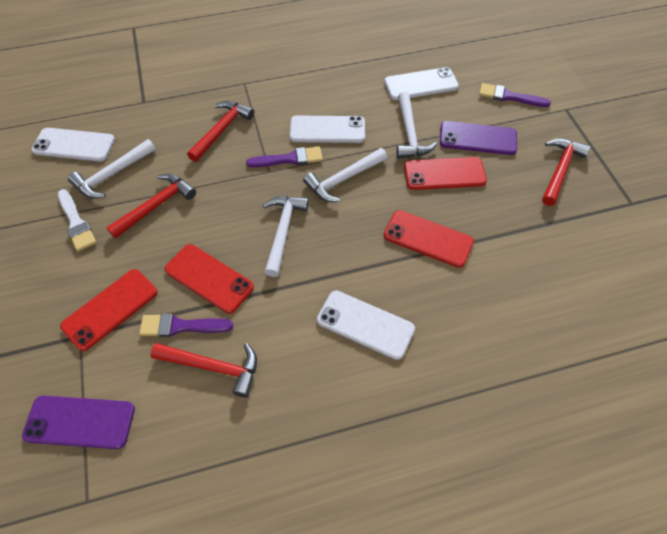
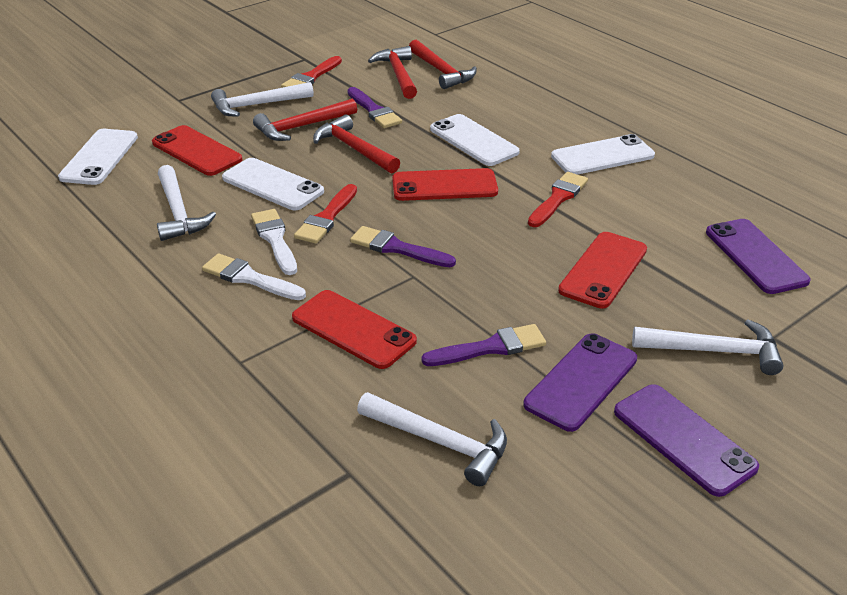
purple phone: 2 -> 3
red brush: 0 -> 3
white brush: 1 -> 2

